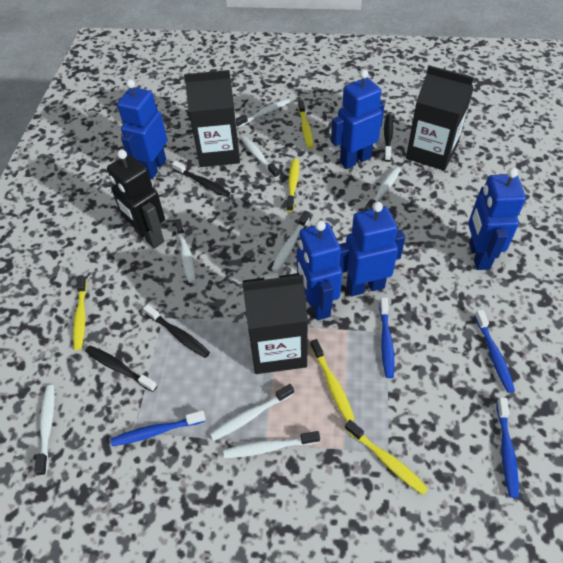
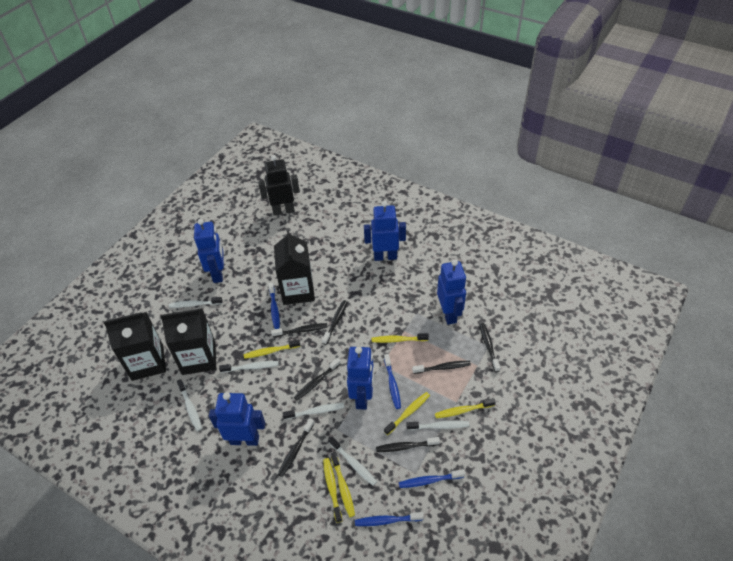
black toothbrush: 4 -> 7
white toothbrush: 8 -> 6
yellow toothbrush: 5 -> 6

